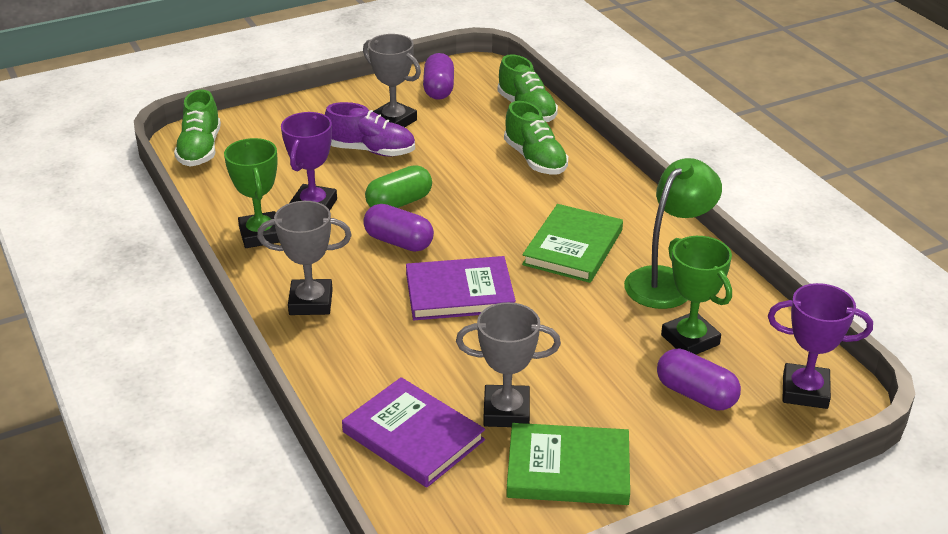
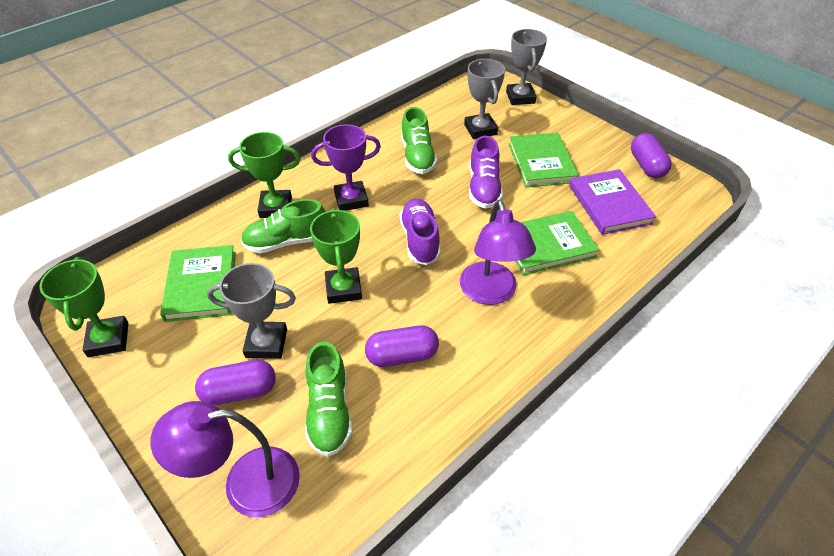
green book: 2 -> 3
green capsule: 1 -> 0
green lamp: 1 -> 0
green trophy: 2 -> 3
purple book: 2 -> 1
purple lamp: 0 -> 2
purple shoe: 1 -> 2
purple trophy: 2 -> 1

